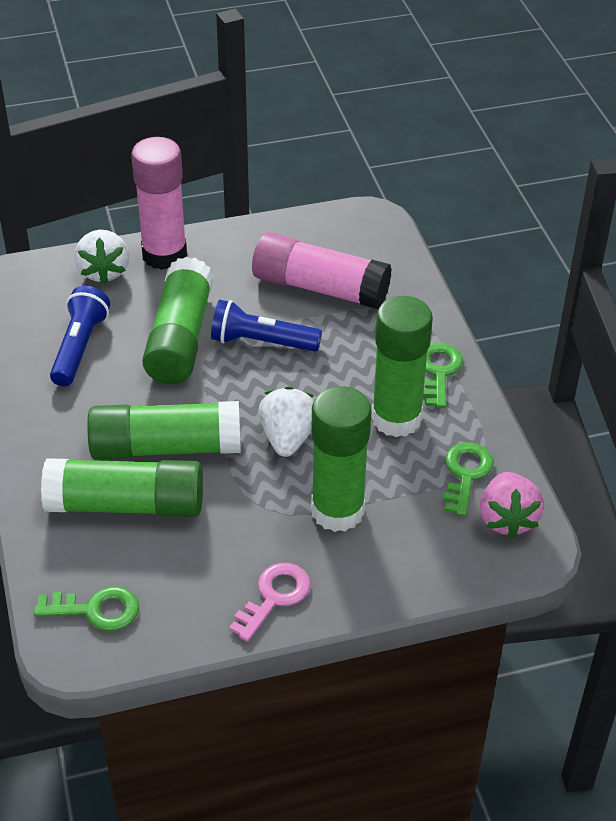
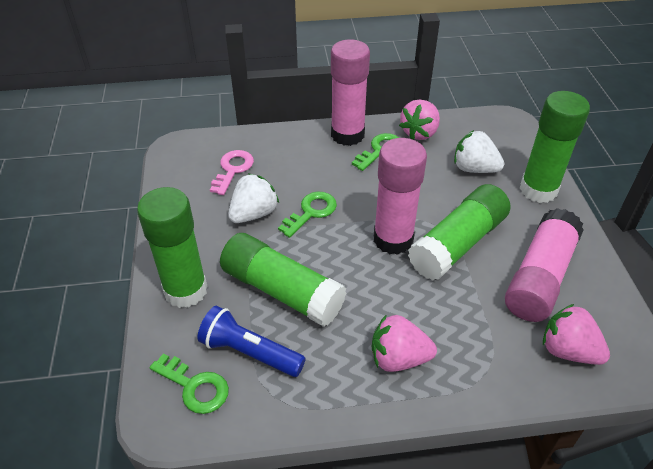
blue flashlight: 2 -> 1
green glue stick: 5 -> 4
pink glue stick: 2 -> 3
pink strawberry: 1 -> 3

